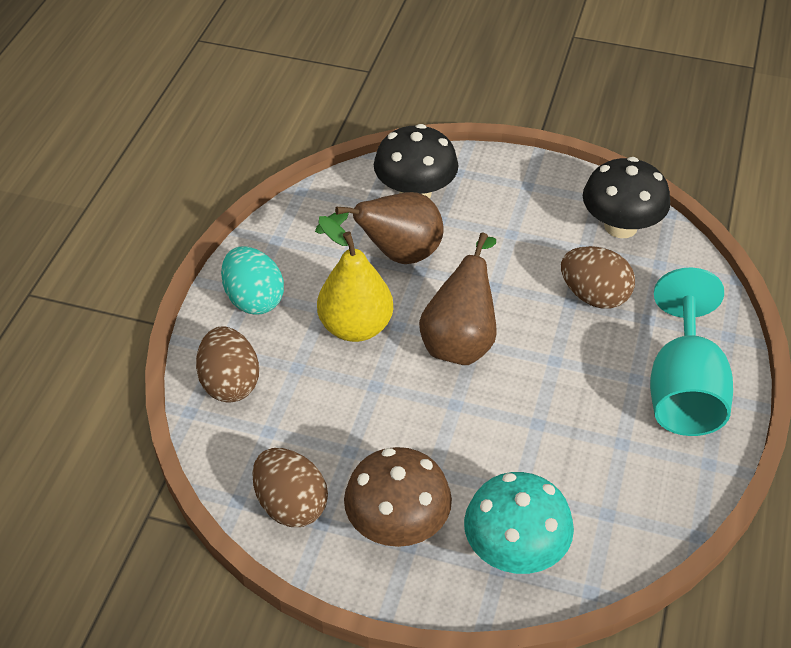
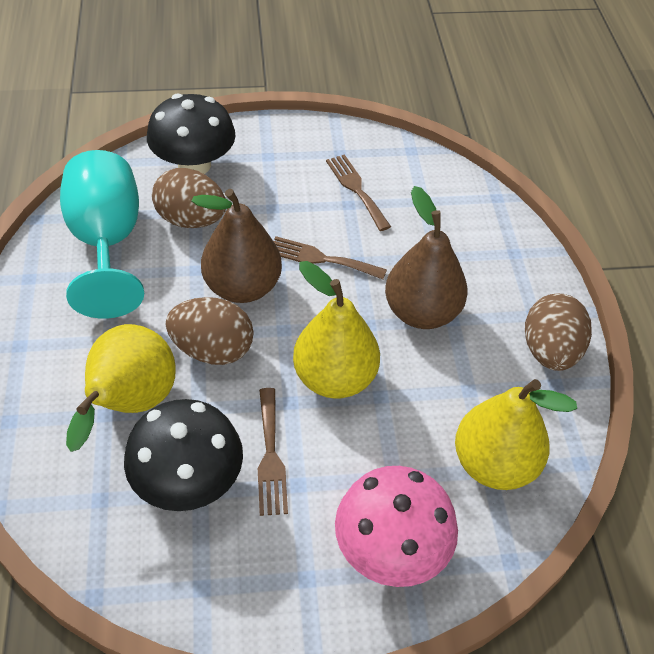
brown fork: 0 -> 3
brown mushroom: 1 -> 0
pink mushroom: 0 -> 1
turquoise egg: 1 -> 0
turquoise mushroom: 1 -> 0
yellow pear: 1 -> 3

